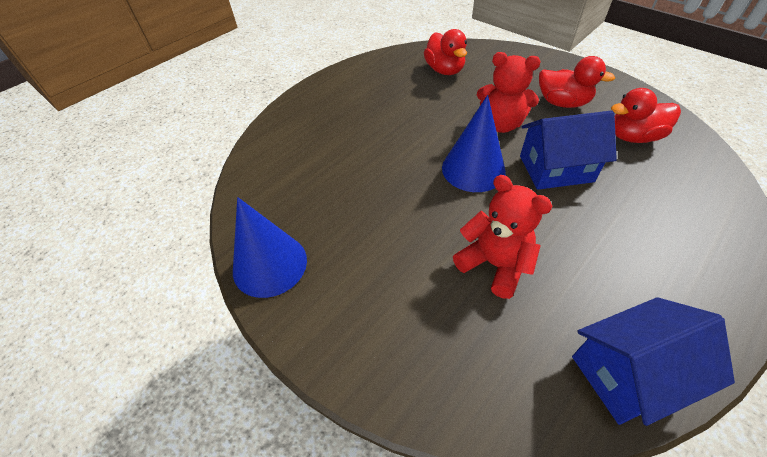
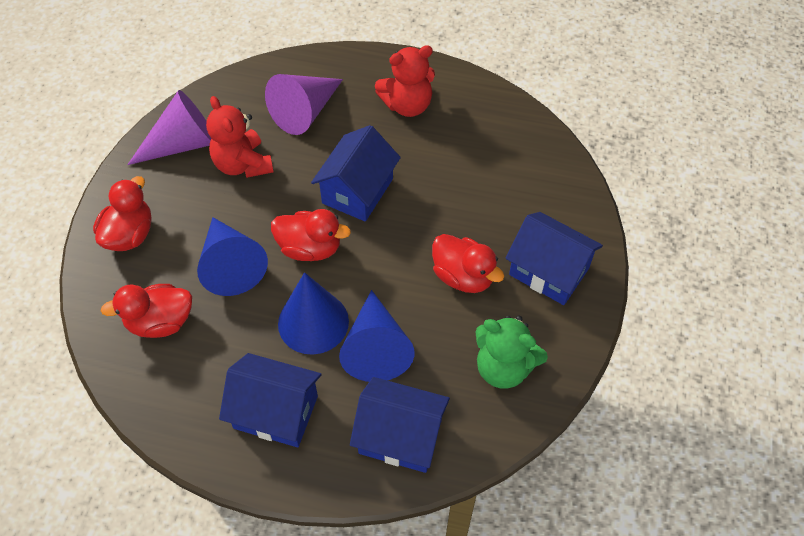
blue cone: 2 -> 3
blue house: 2 -> 4
green teddy bear: 0 -> 1
purple cone: 0 -> 2
red duck: 3 -> 4

